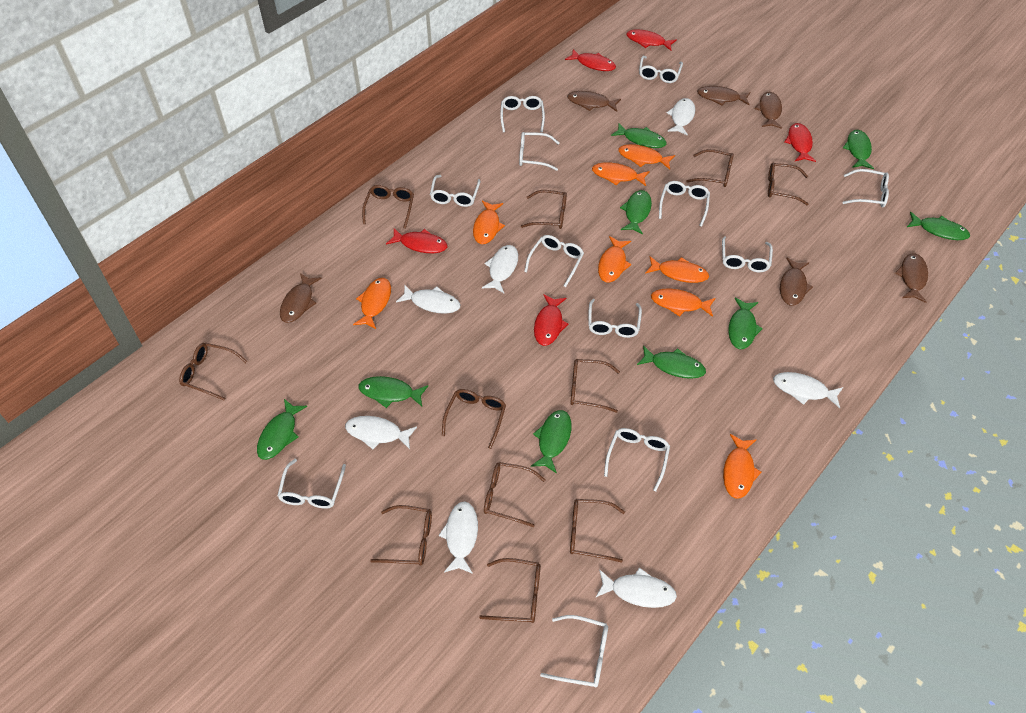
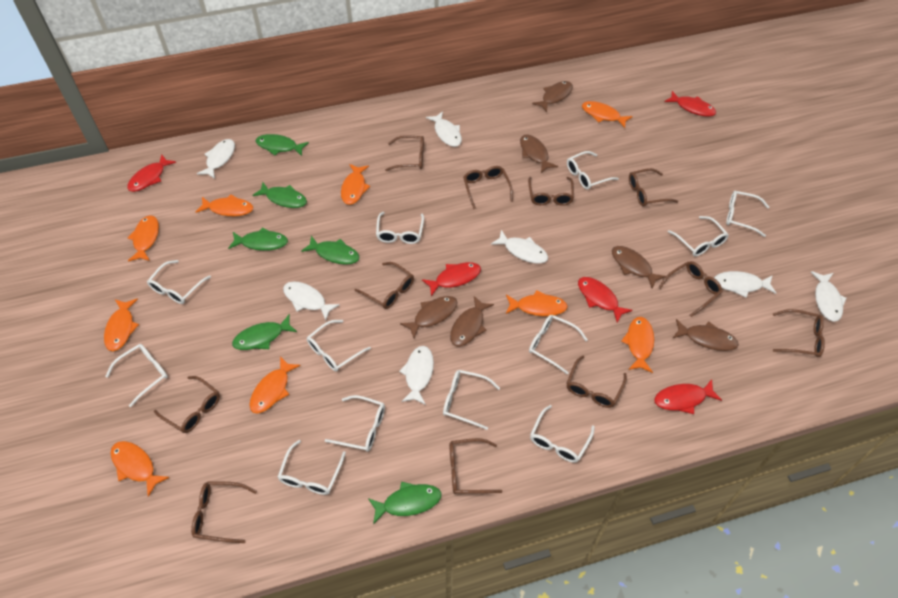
green fish: 9 -> 6
orange fish: 8 -> 9

